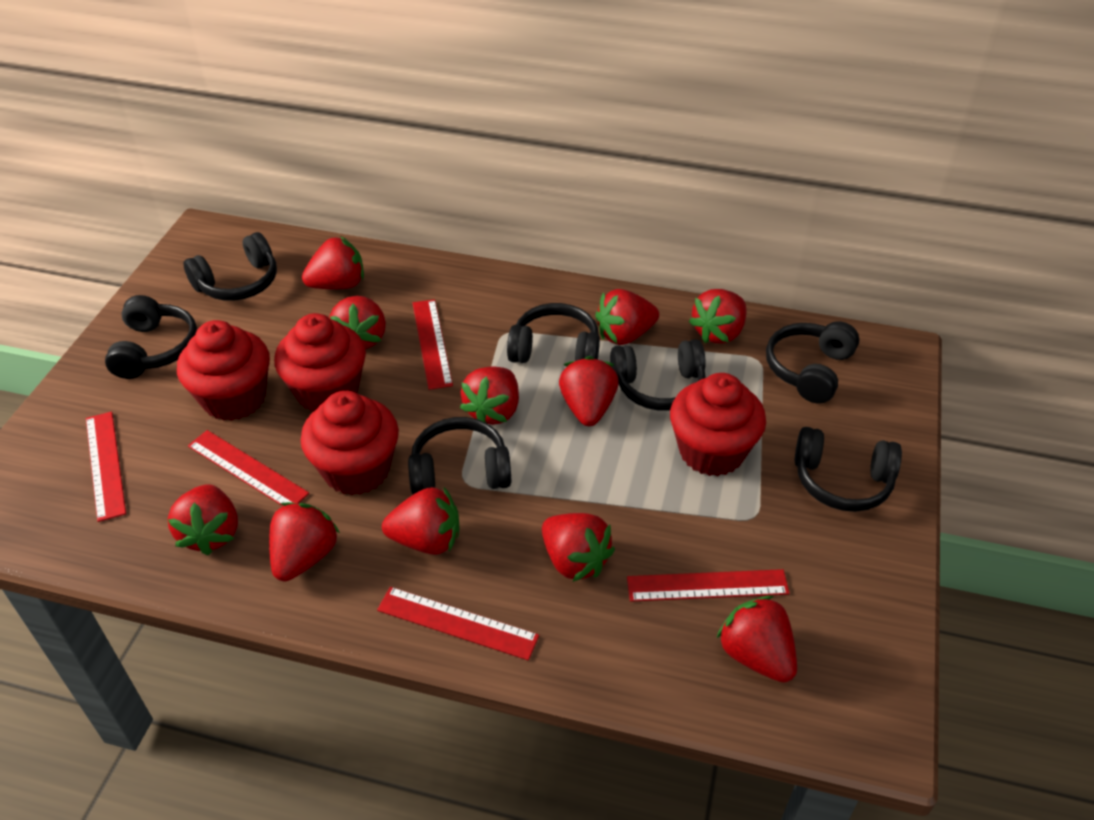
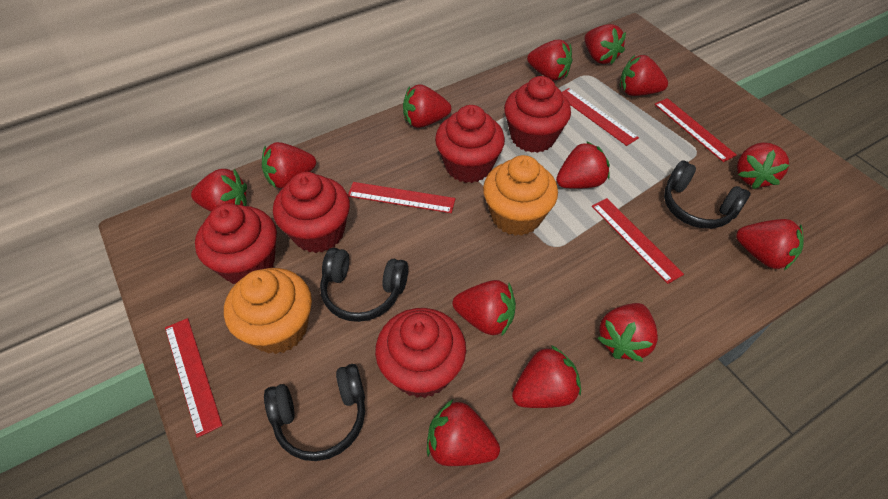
black headphones: 7 -> 3
orange cupcake: 0 -> 2
red cupcake: 4 -> 5
red strawberry: 11 -> 13

